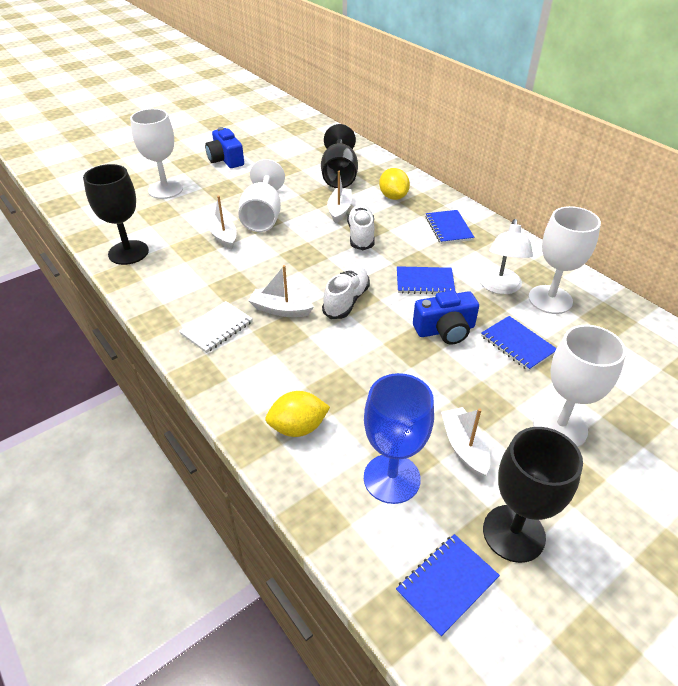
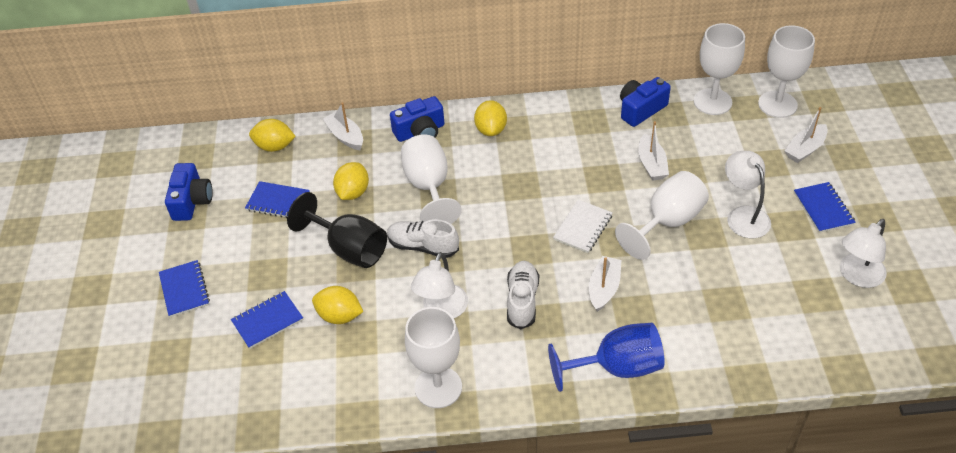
black goblet: 3 -> 1
blue camera: 2 -> 3
white goblet: 4 -> 5
white lamp: 1 -> 3
yellow lemon: 2 -> 4

